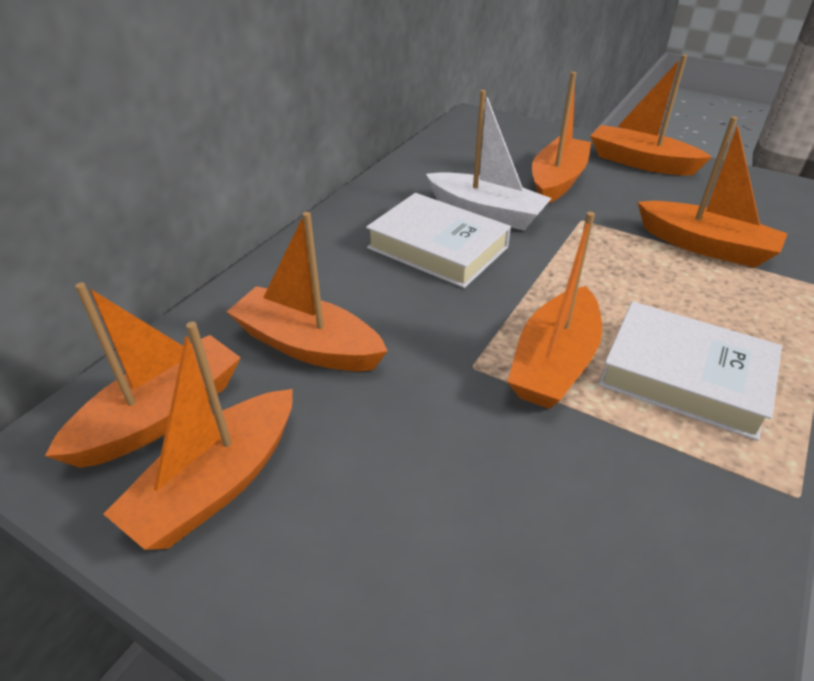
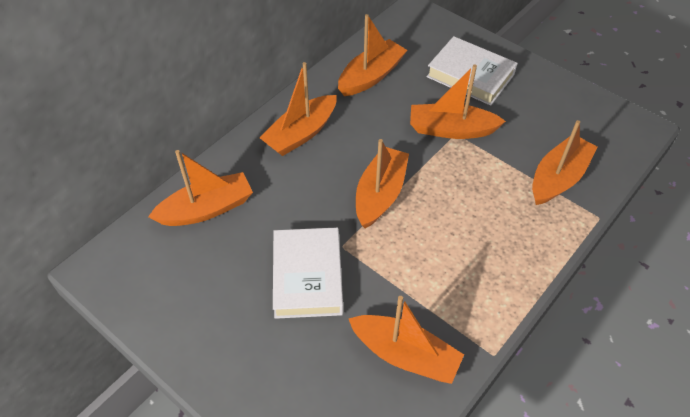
white boat: 1 -> 0

